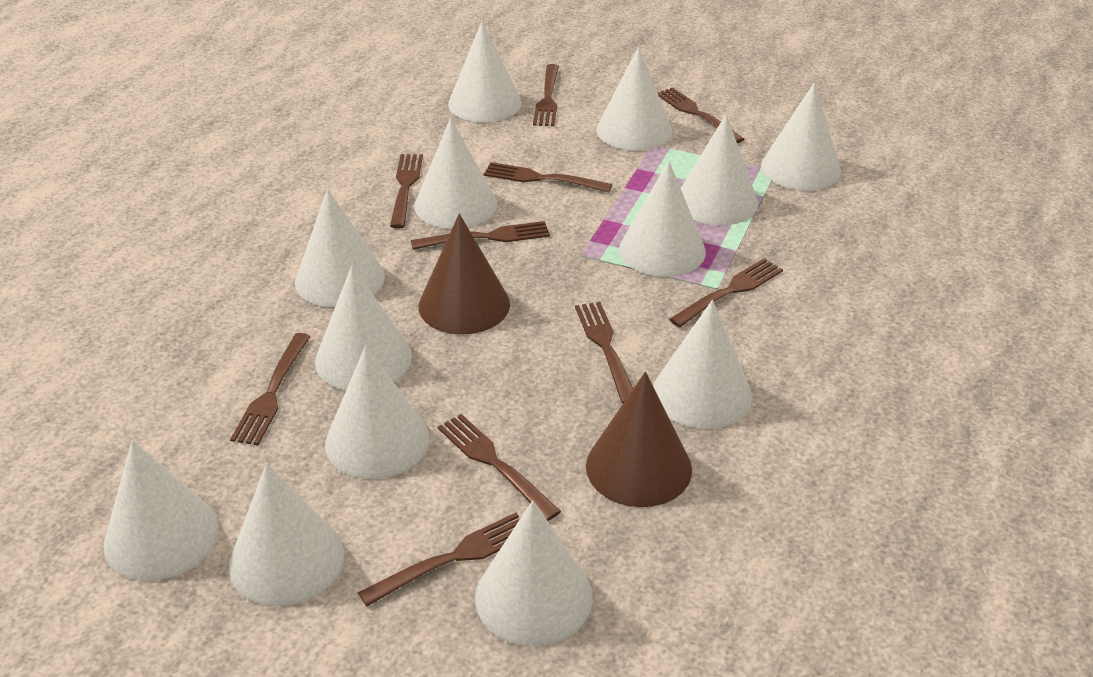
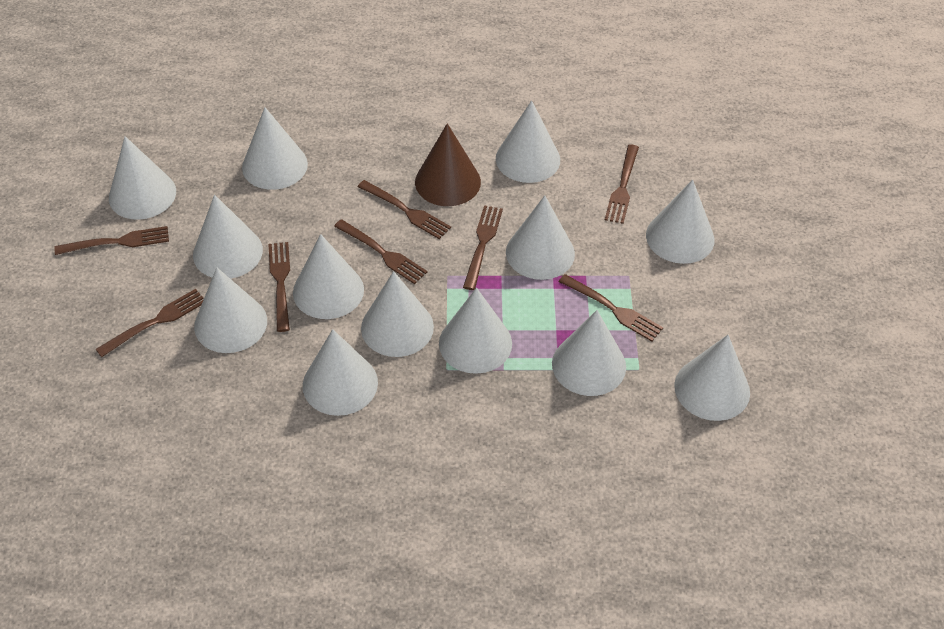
brown cone: 2 -> 1
brown fork: 10 -> 8

